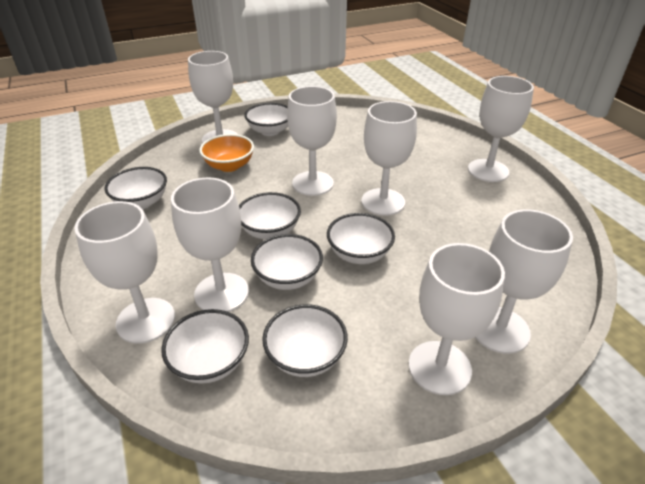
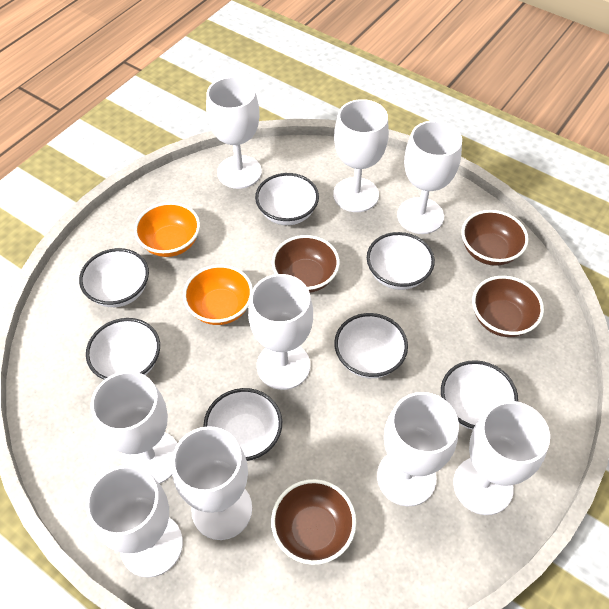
brown bowl: 0 -> 4
orange bowl: 1 -> 2
white goblet: 8 -> 9

